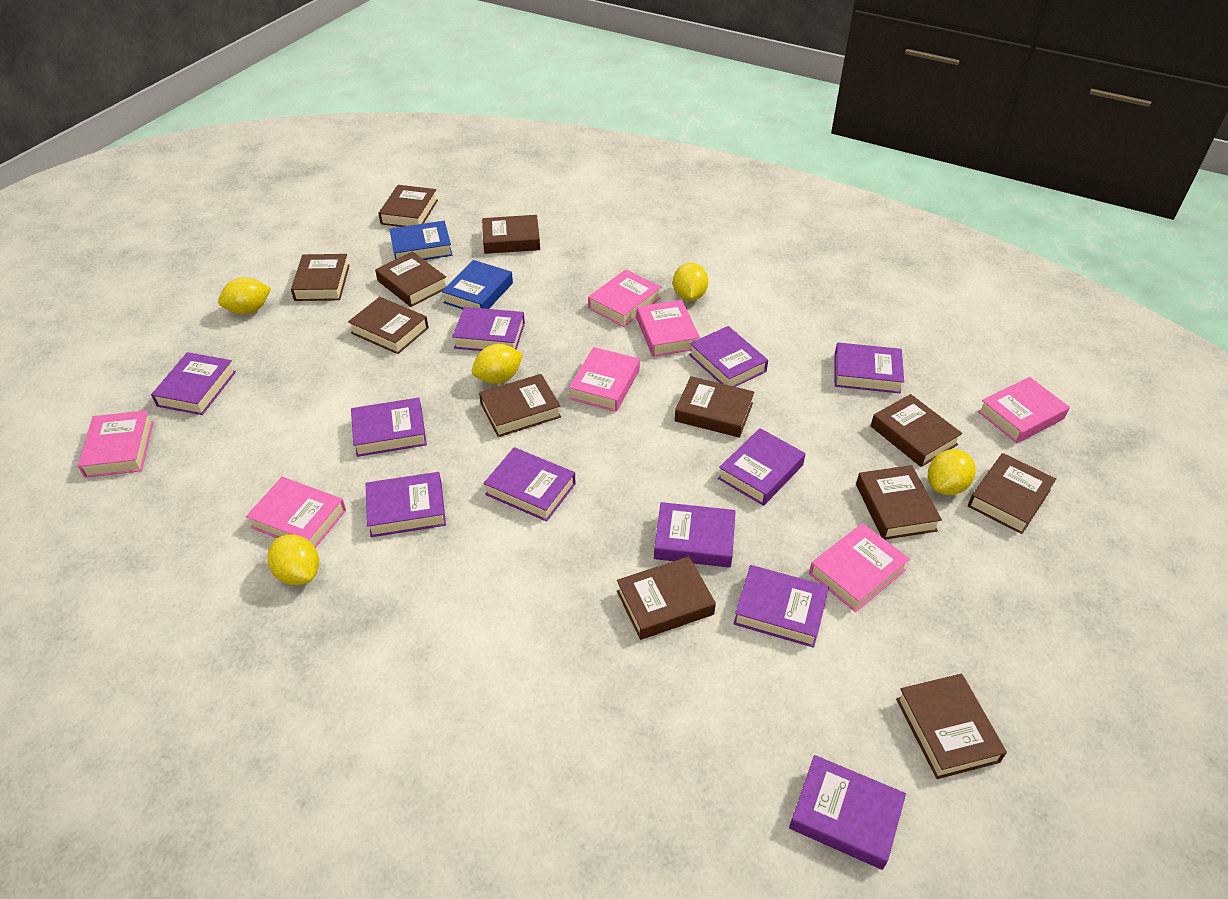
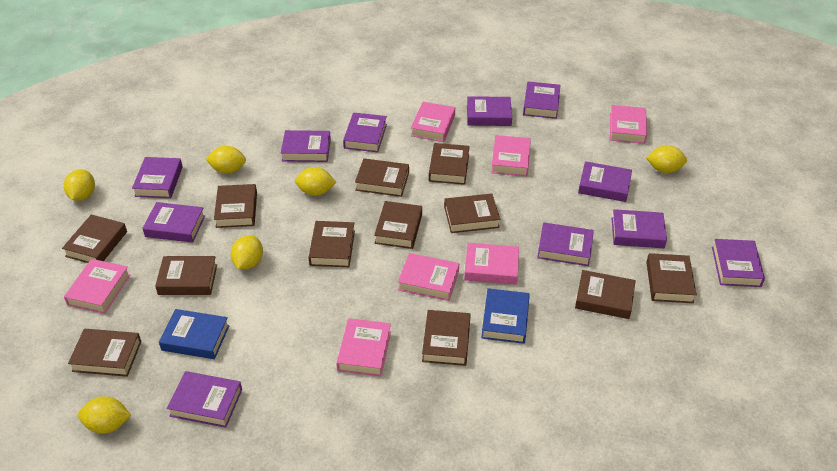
yellow lemon: 5 -> 6

